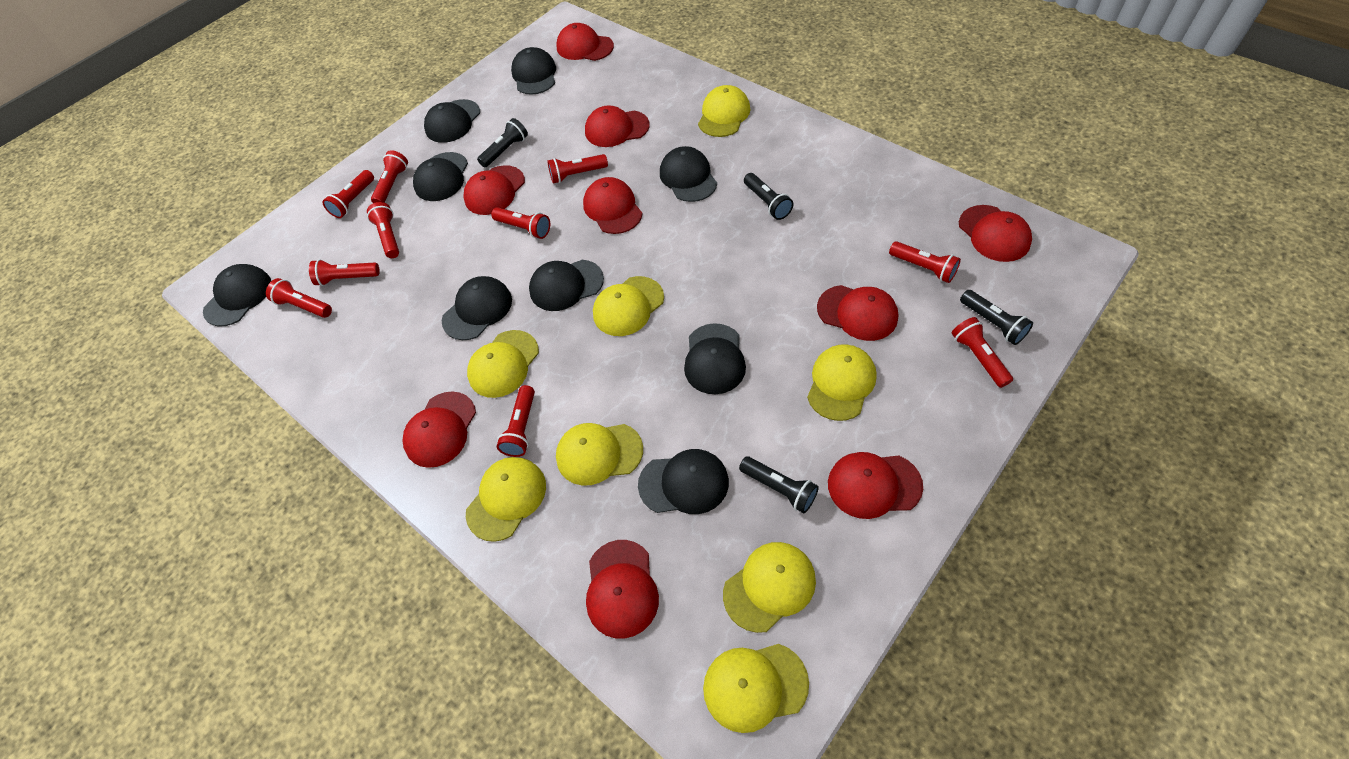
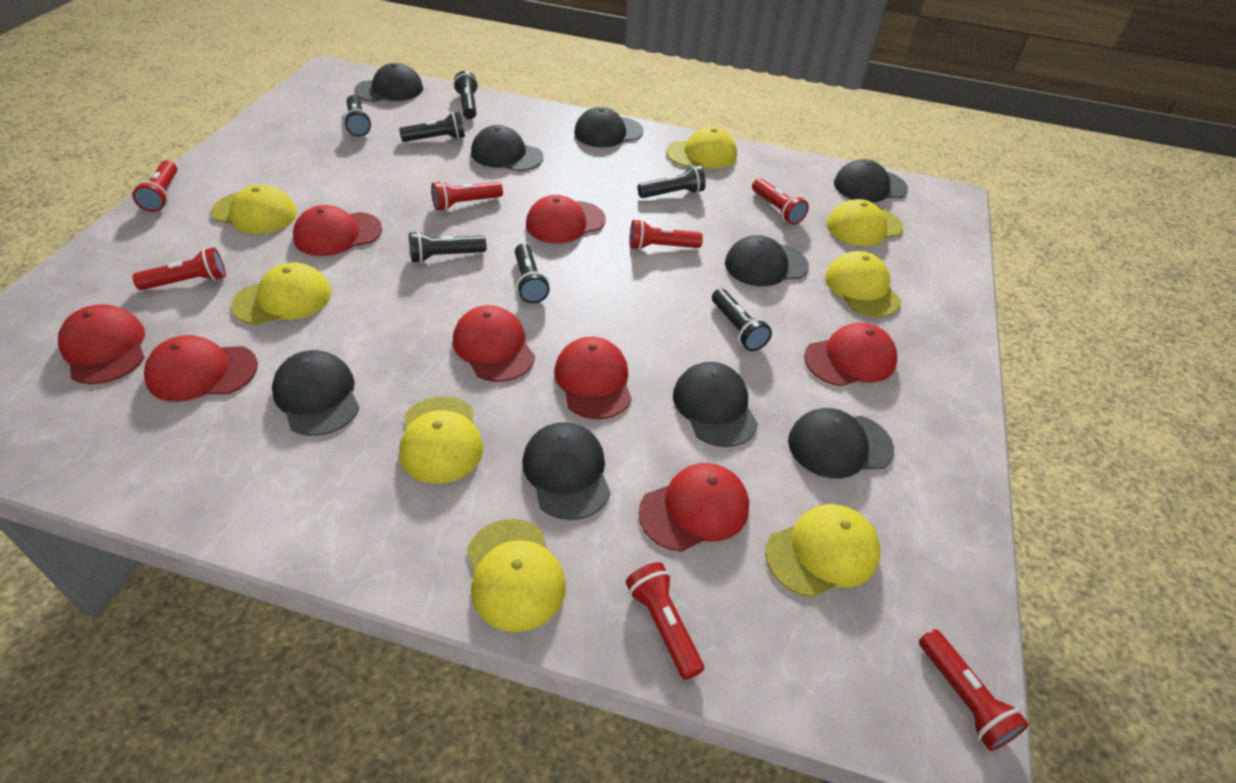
black flashlight: 4 -> 7
red cap: 9 -> 8
red flashlight: 10 -> 7

